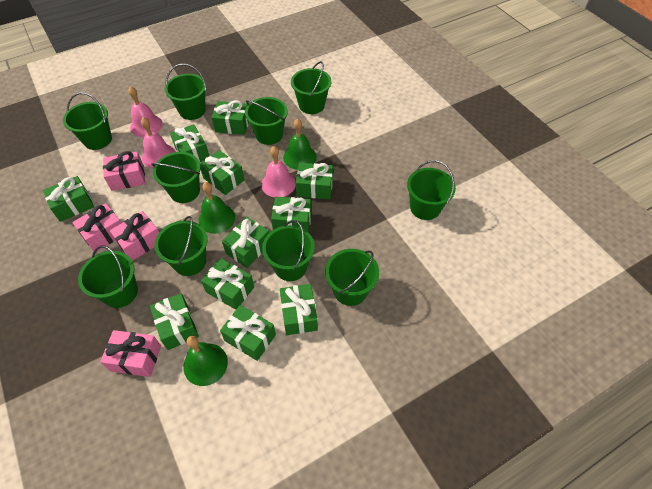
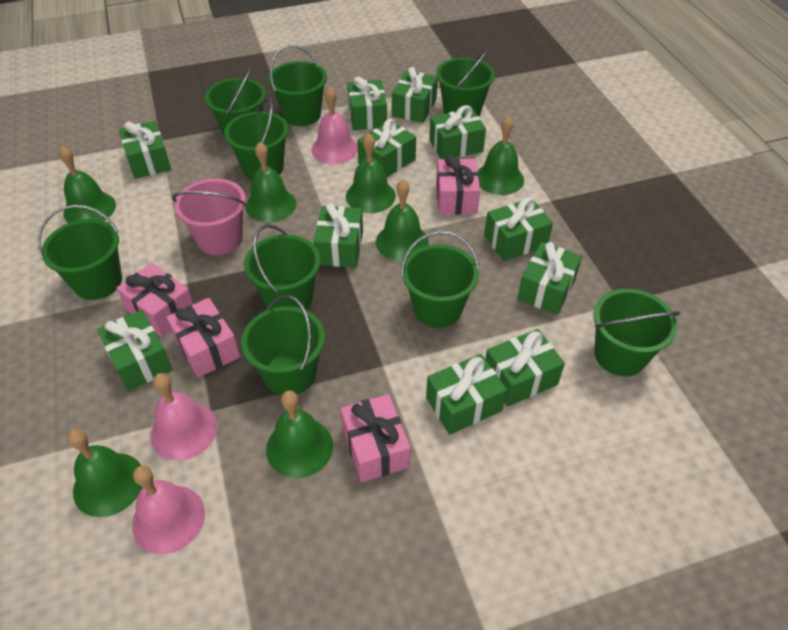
green bell: 3 -> 7
green bucket: 10 -> 9
pink bucket: 0 -> 1

